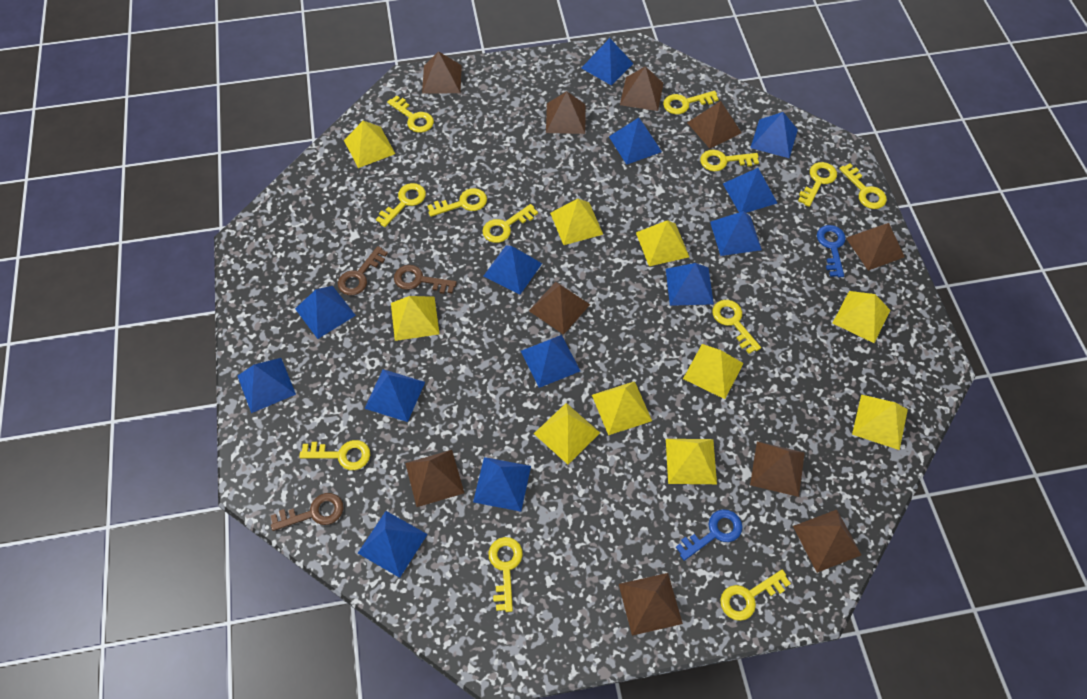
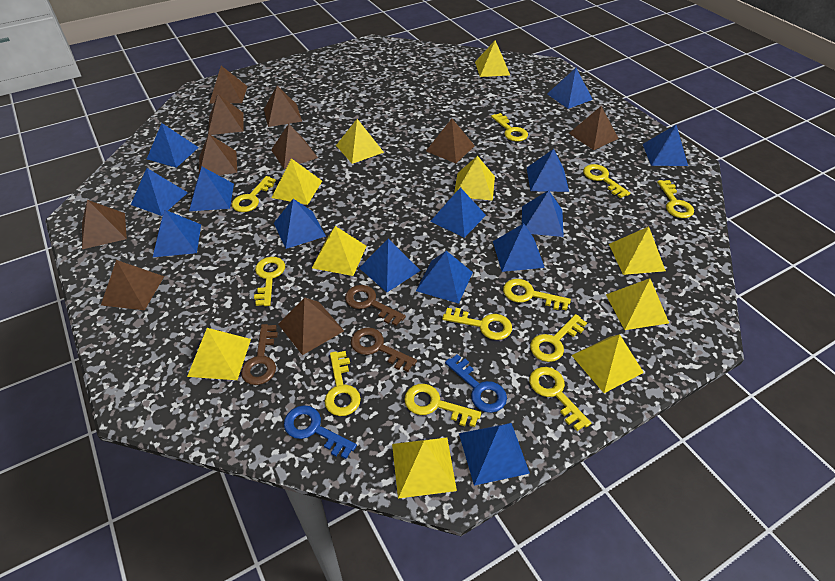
blue pyramid: 13 -> 14
yellow key: 12 -> 11

